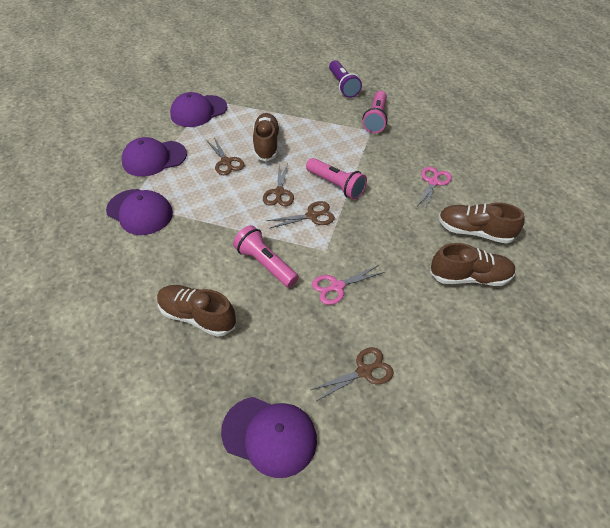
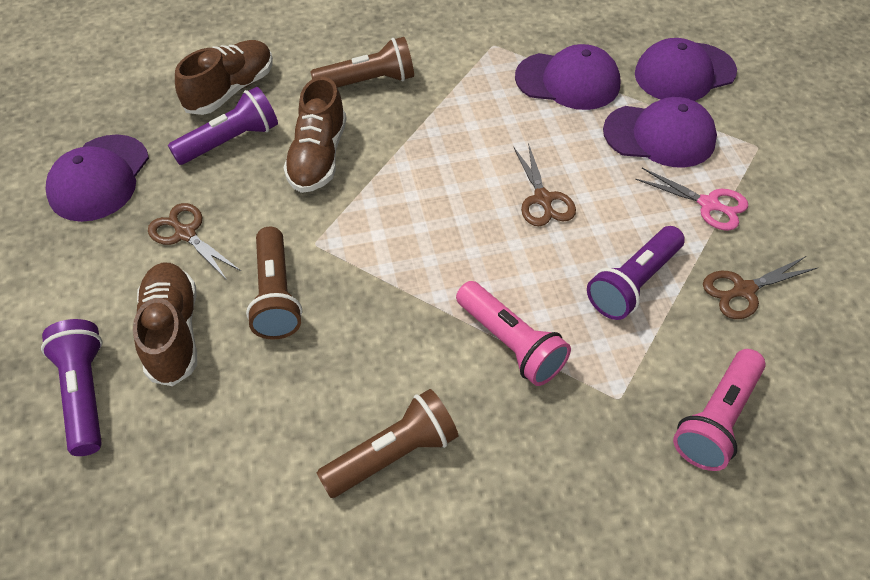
brown flashlight: 0 -> 3
brown scissors: 4 -> 3
brown shoe: 4 -> 3
pink flashlight: 3 -> 2
pink scissors: 2 -> 1
purple flashlight: 1 -> 3

